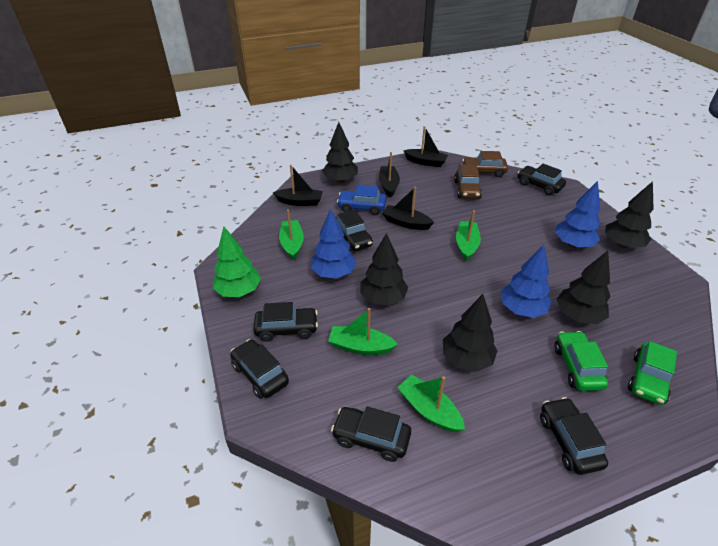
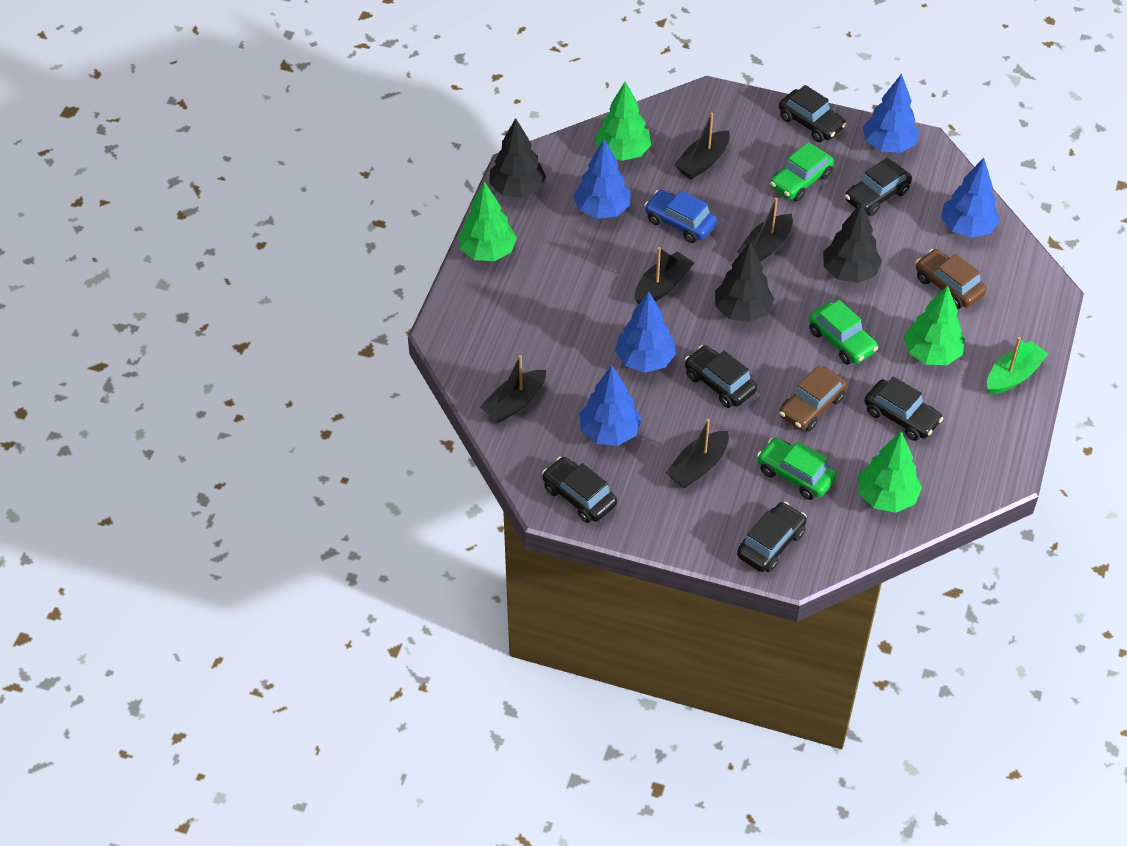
black boat: 4 -> 5
black tree: 5 -> 3
blue tree: 3 -> 5
green boat: 4 -> 1
green car: 2 -> 3
green tree: 1 -> 4

